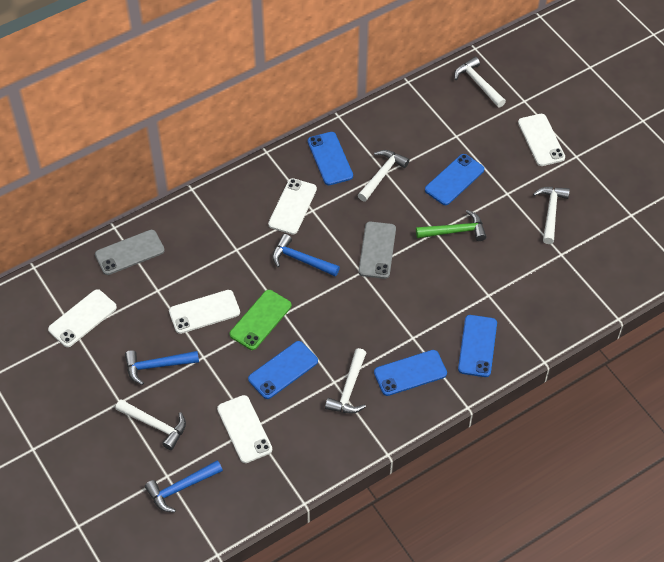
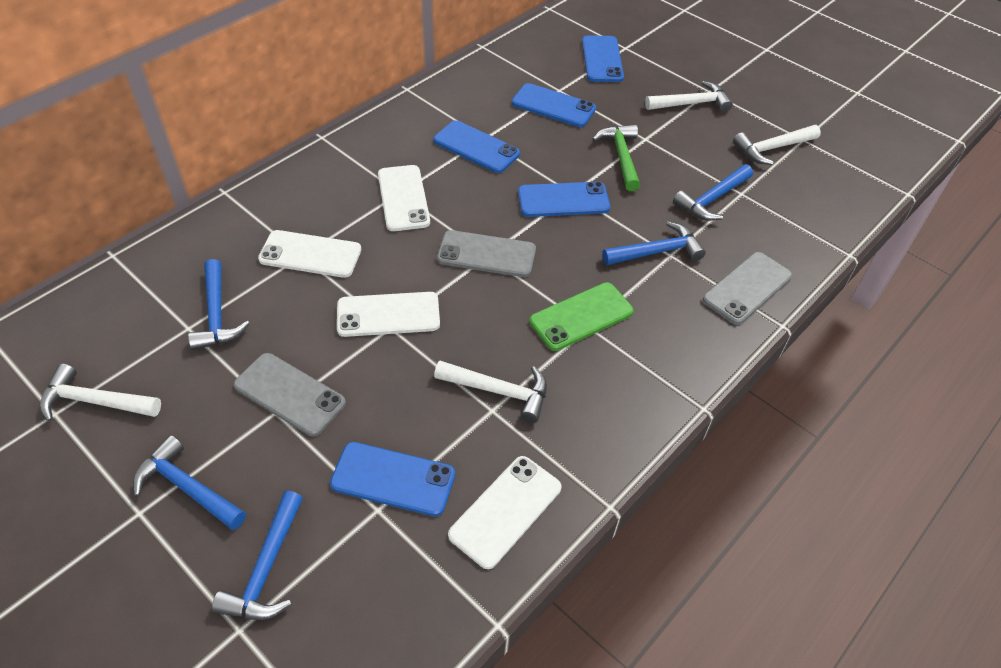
blue hammer: 3 -> 5
grey phone: 2 -> 3
white hammer: 5 -> 4
white phone: 5 -> 4

